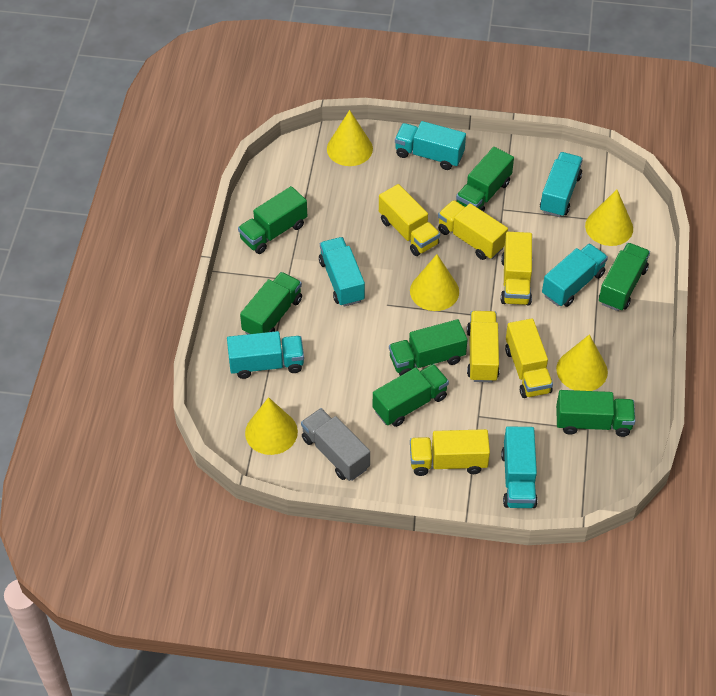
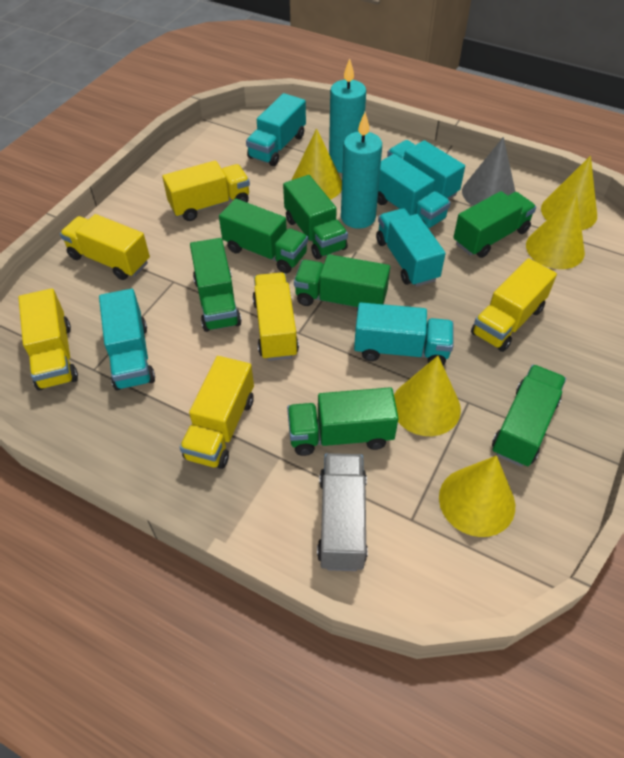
grey cone: 0 -> 1
turquoise candle: 0 -> 2

